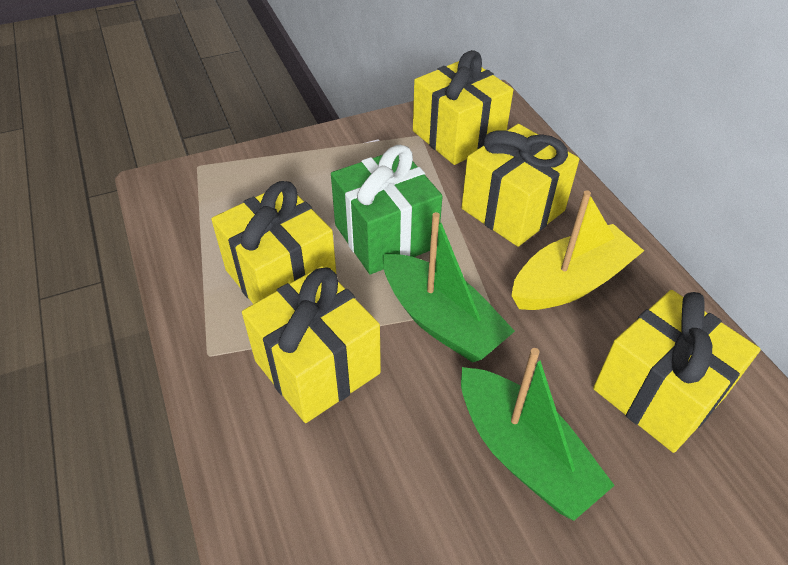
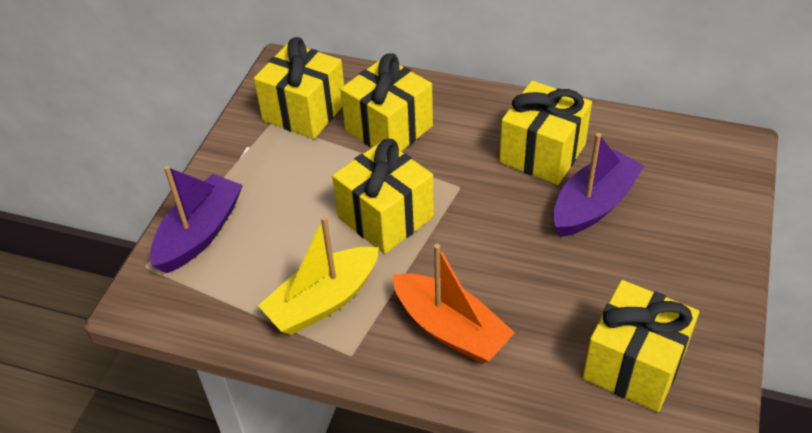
green boat: 2 -> 0
green gift: 1 -> 0
orange boat: 0 -> 1
purple boat: 0 -> 2

